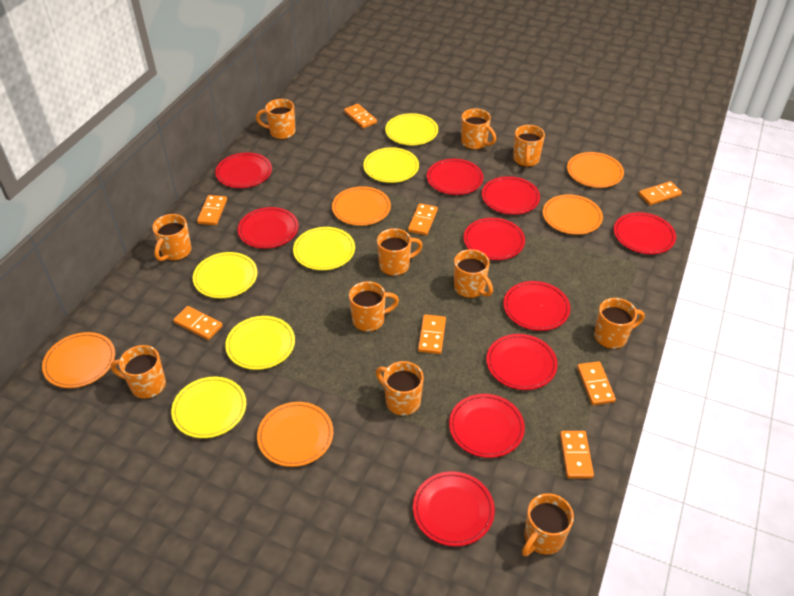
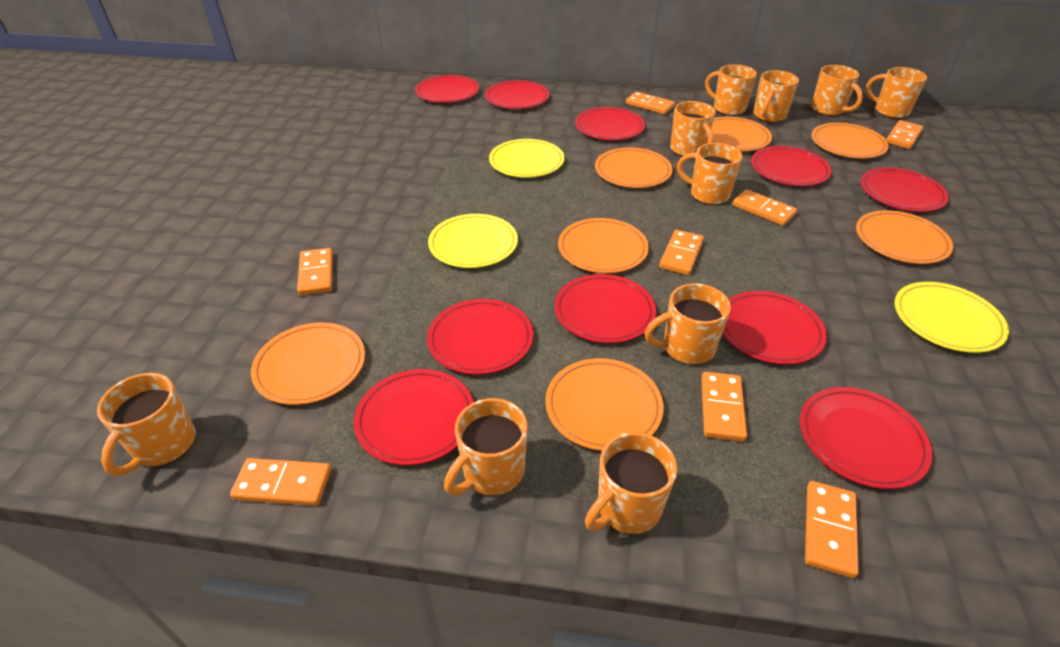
orange mug: 11 -> 10
orange plate: 5 -> 7
yellow plate: 6 -> 3

